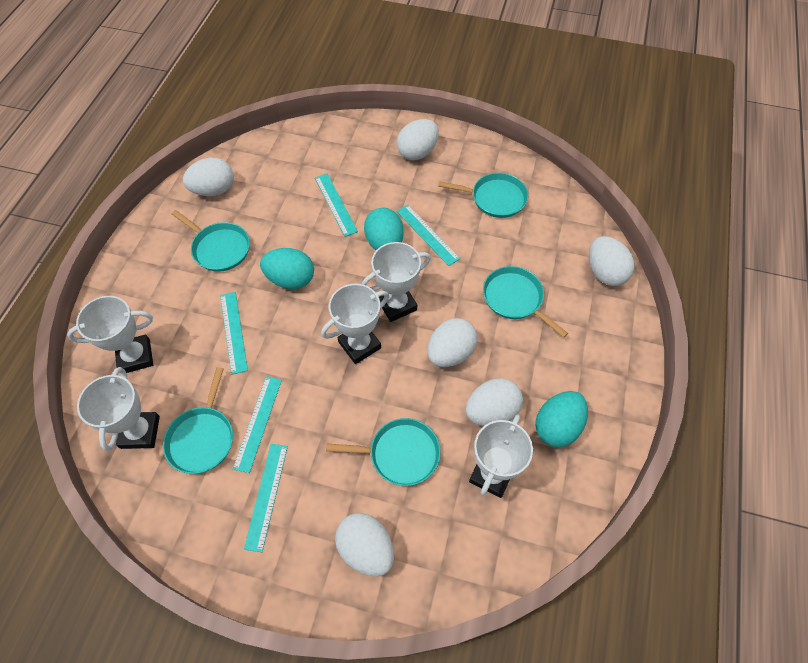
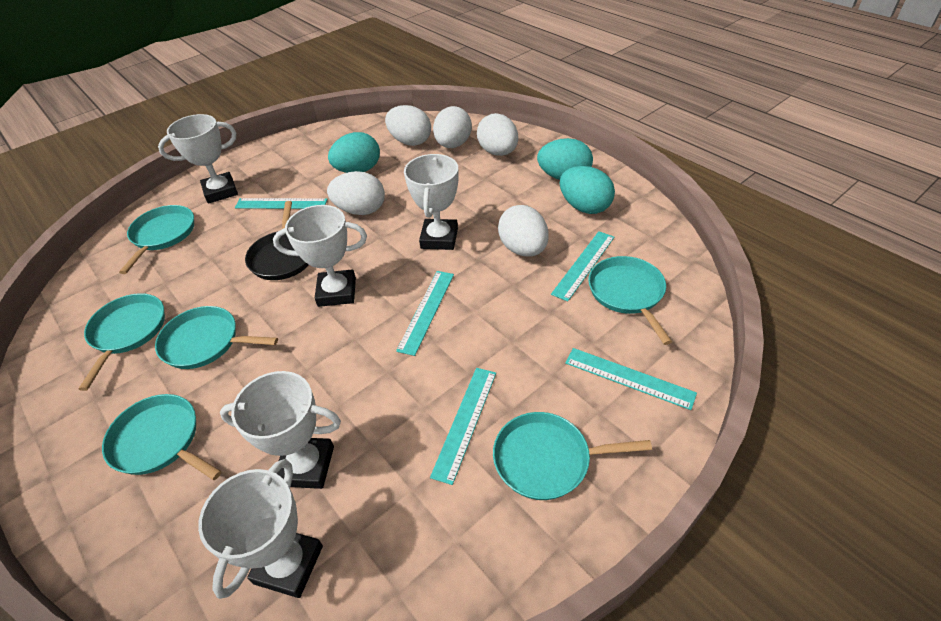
black pan: 0 -> 1
turquoise pan: 5 -> 6
white egg: 6 -> 5

